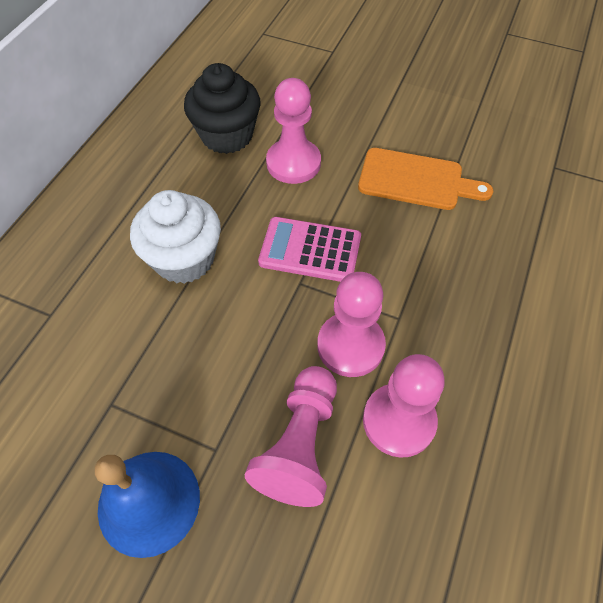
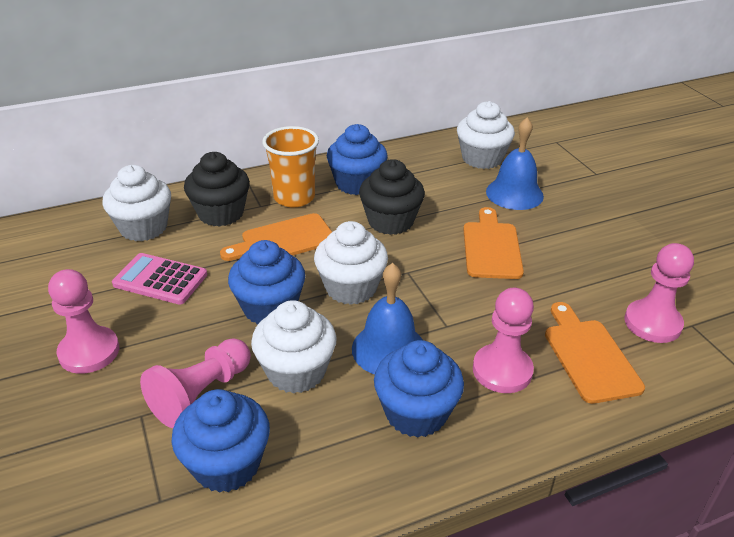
black cupcake: 1 -> 2
blue bell: 1 -> 2
blue cupcake: 0 -> 4
orange cup: 0 -> 1
orange cutting board: 1 -> 3
white cupcake: 1 -> 4

